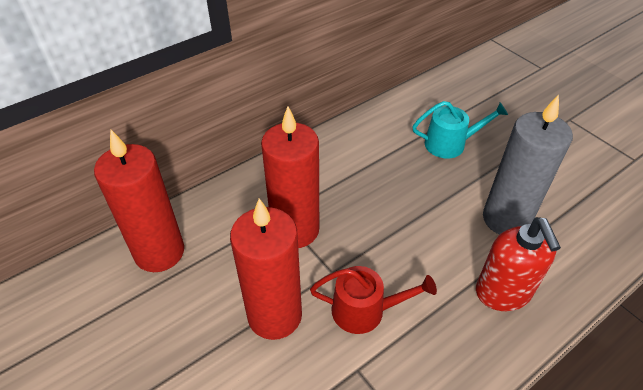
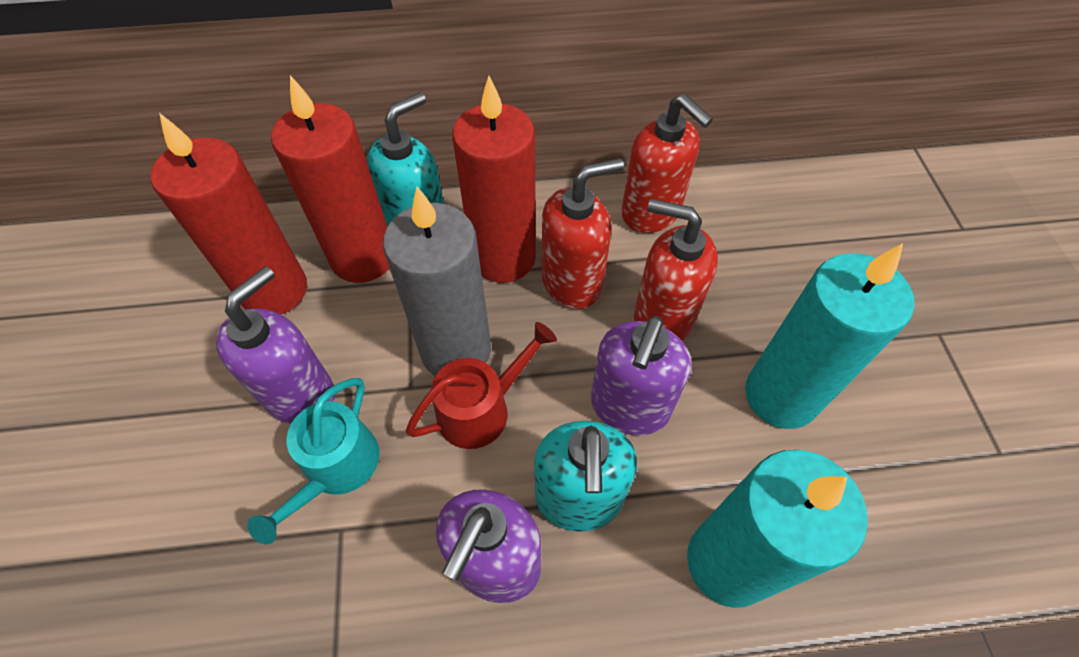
purple soap dispenser: 0 -> 3
red soap dispenser: 1 -> 3
turquoise candle: 0 -> 2
turquoise soap dispenser: 0 -> 2

